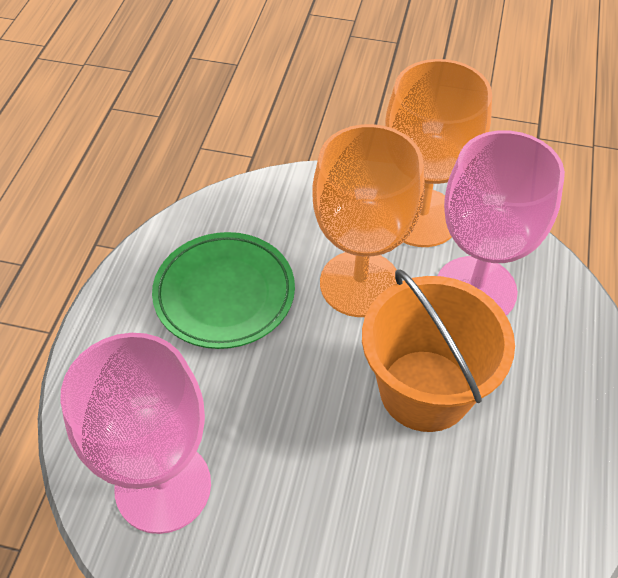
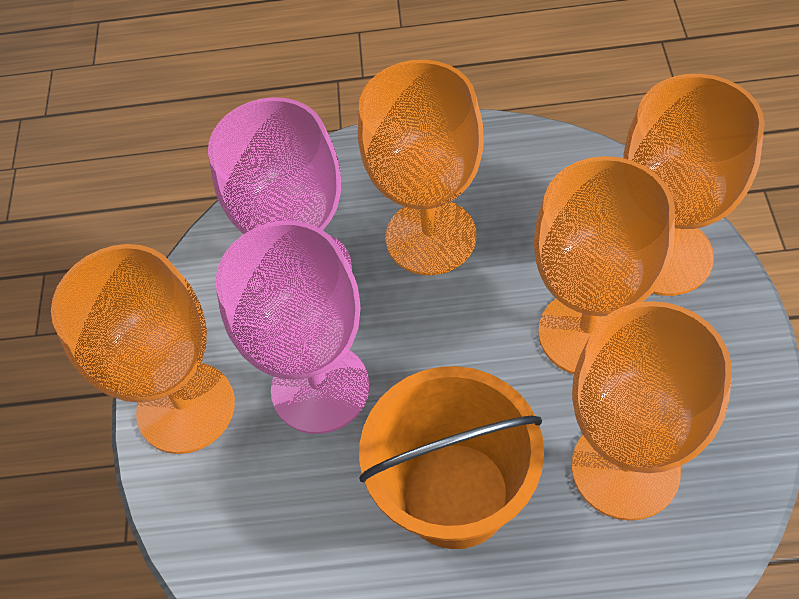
green plate: 1 -> 0
orange goblet: 2 -> 5

